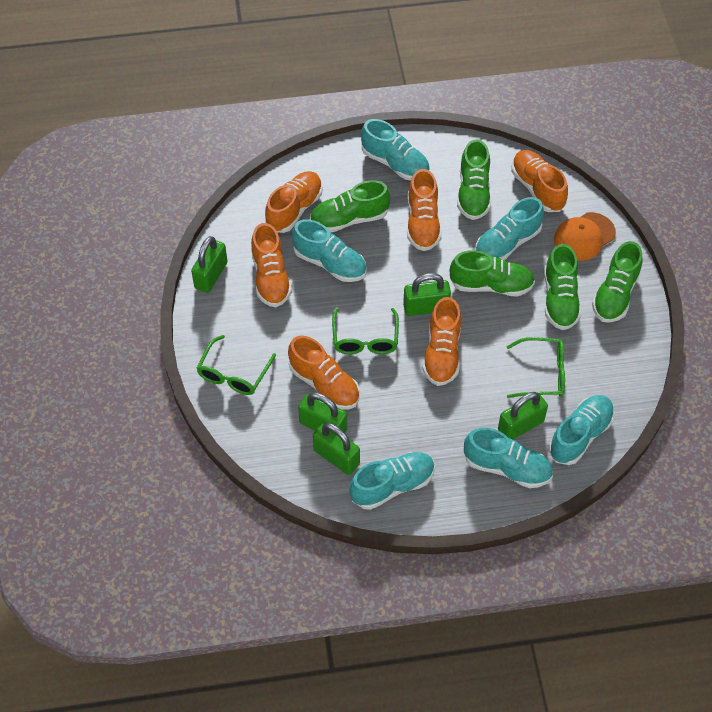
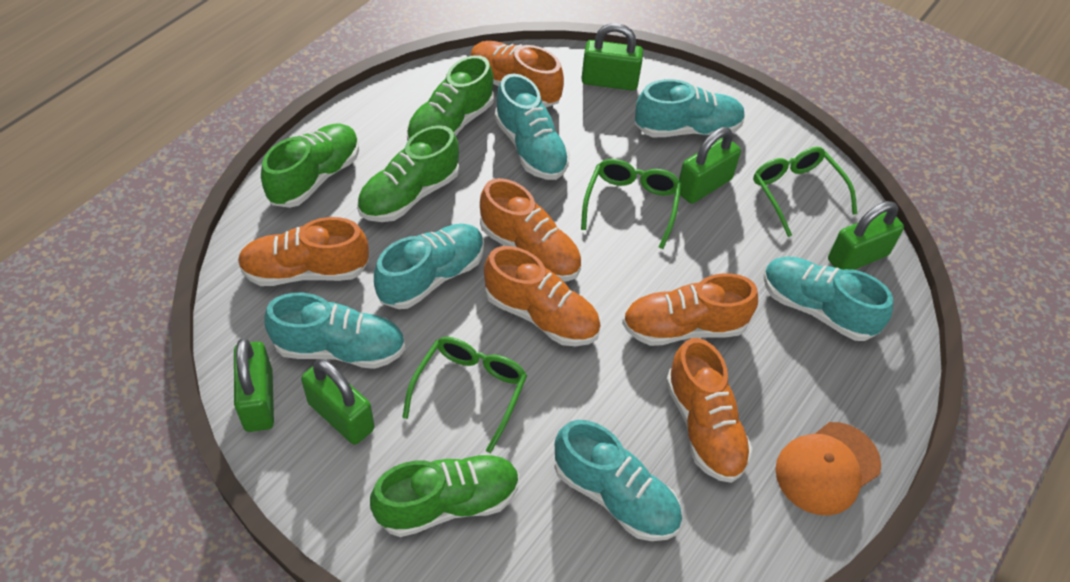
green shoe: 5 -> 4

